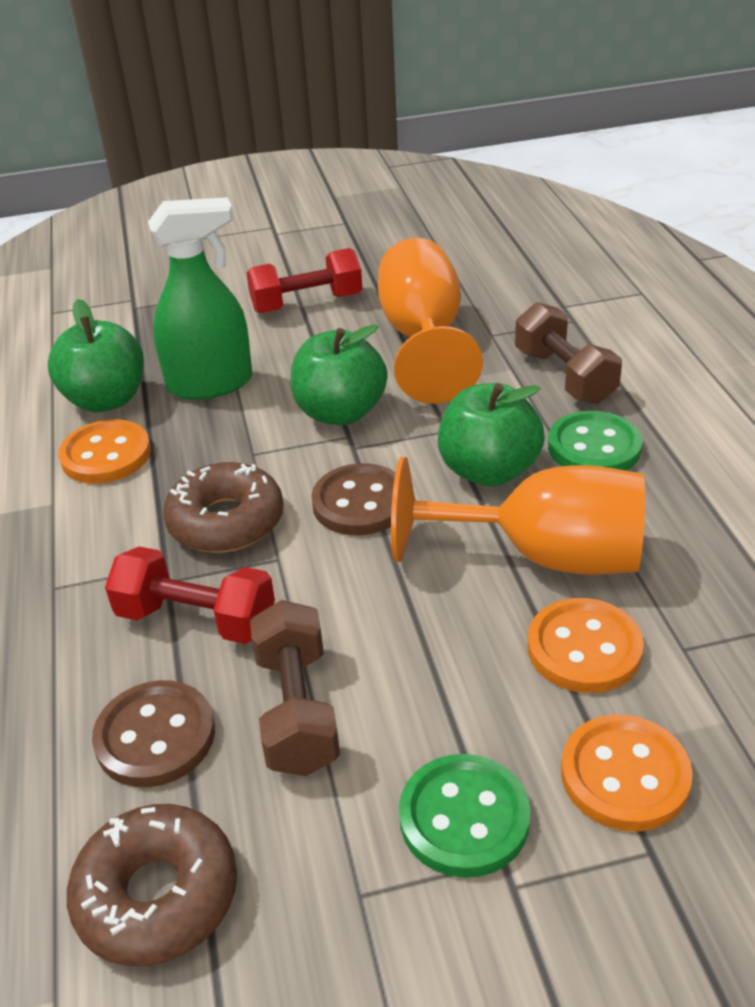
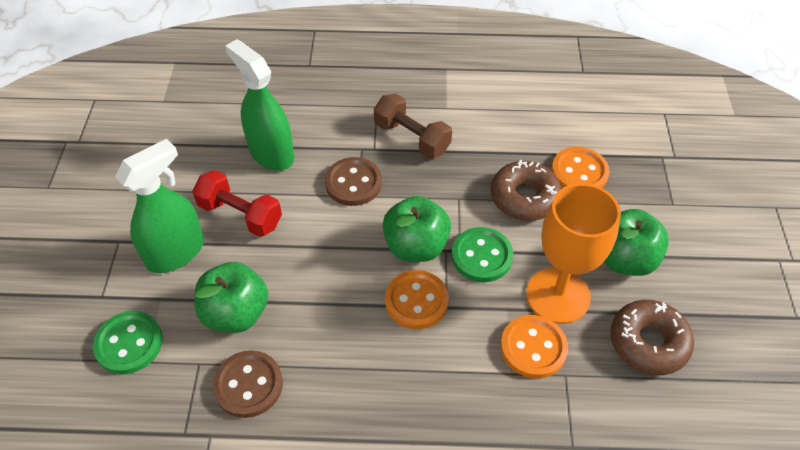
brown dumbbell: 2 -> 1
green spray bottle: 1 -> 2
orange goblet: 2 -> 1
red dumbbell: 2 -> 1

